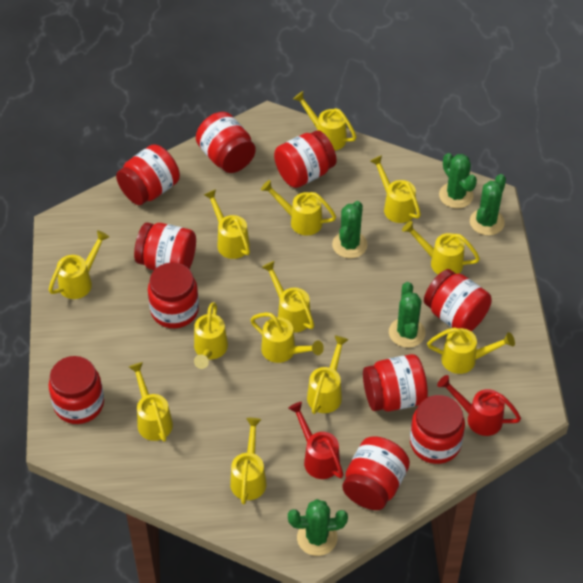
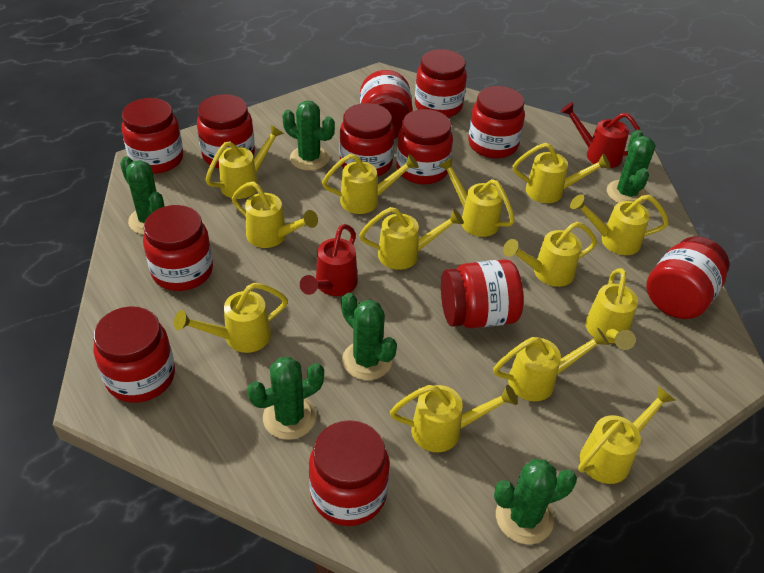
green cactus: 5 -> 6
red jar: 10 -> 12

